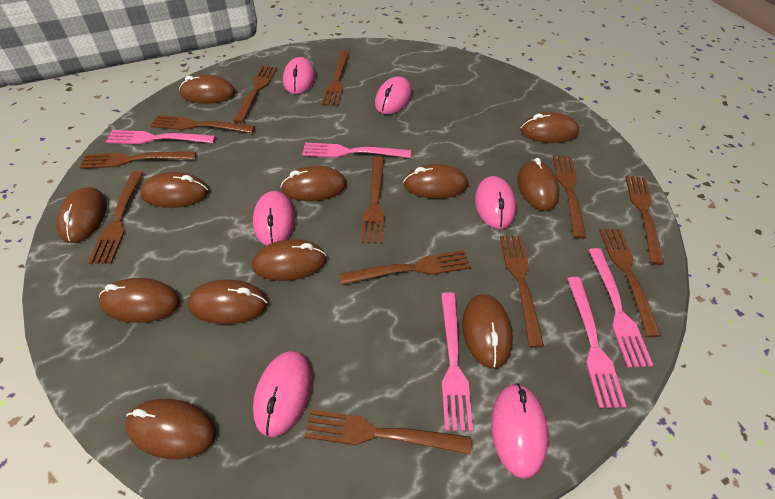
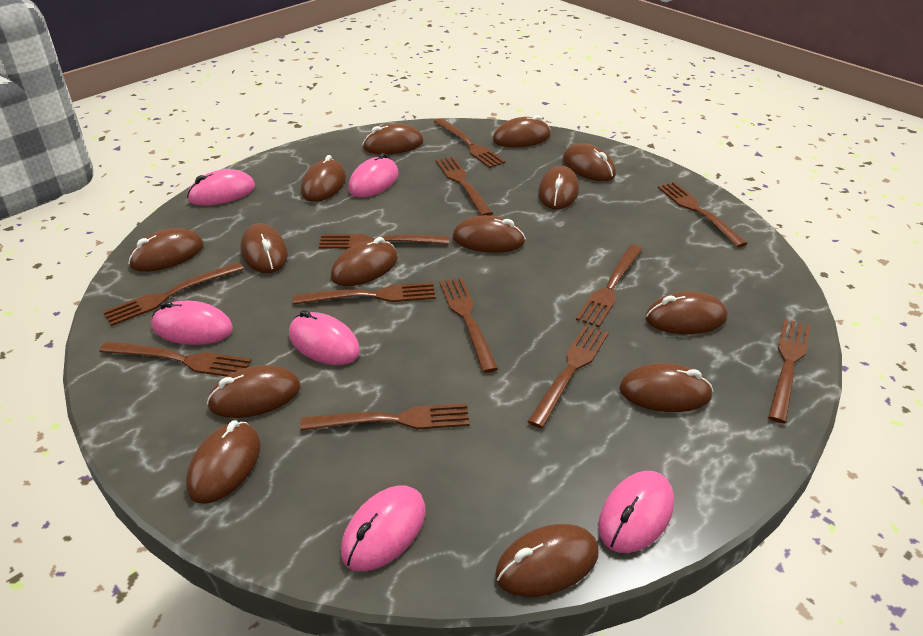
brown mouse: 12 -> 14
pink fork: 5 -> 0

